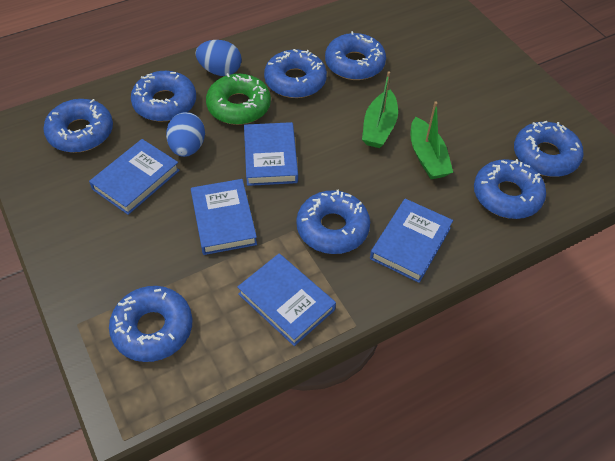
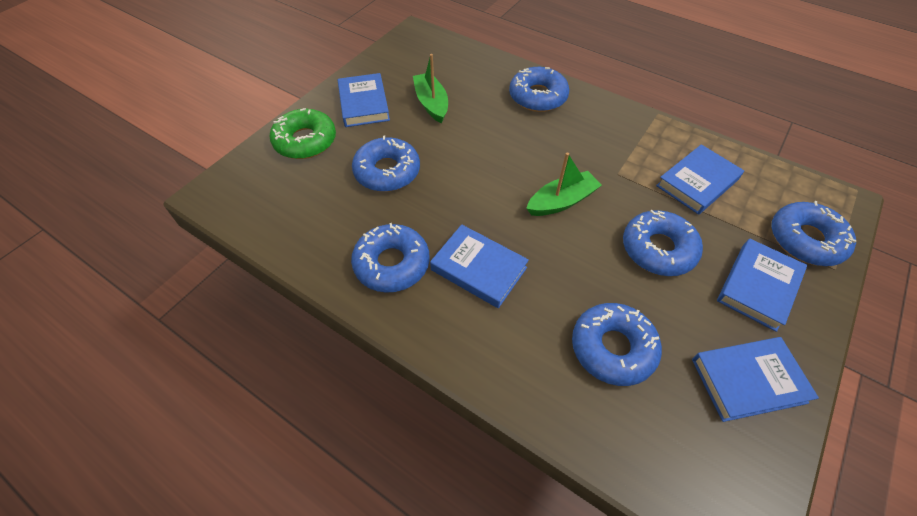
blue donut: 8 -> 6
blue egg: 2 -> 0

